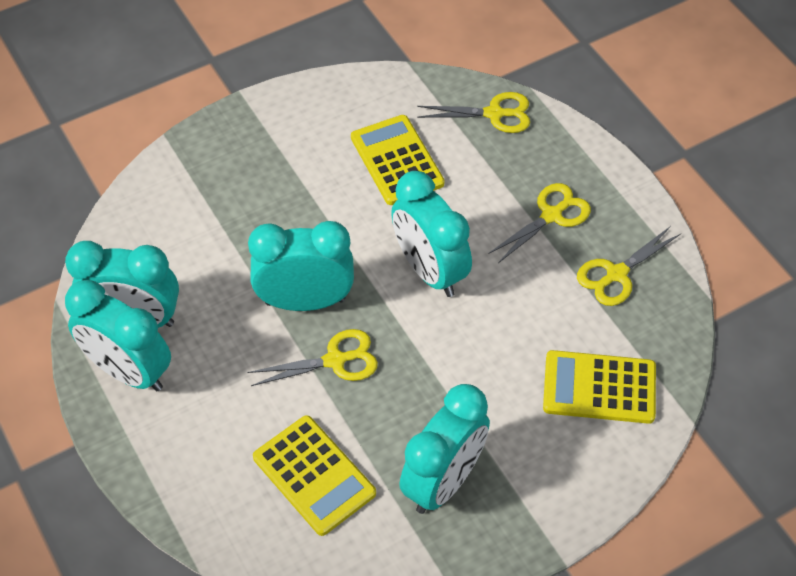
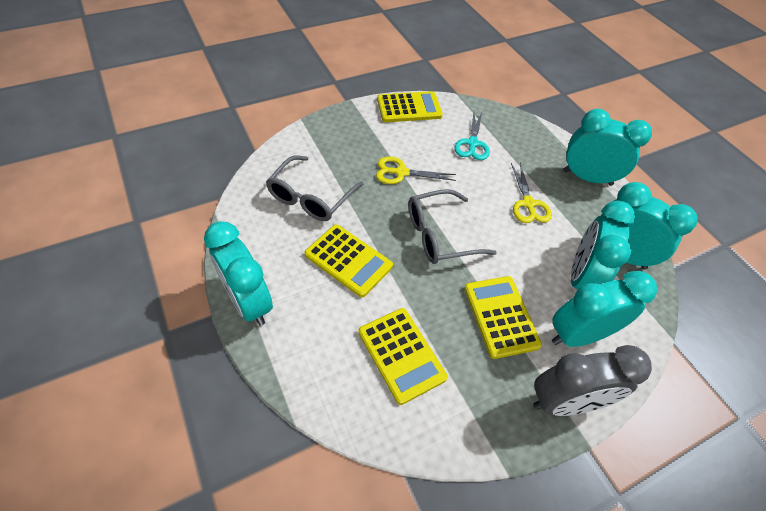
grey clock: 0 -> 1
grey glasses: 0 -> 2
turquoise scissors: 0 -> 1
yellow calculator: 3 -> 4
yellow scissors: 4 -> 2

